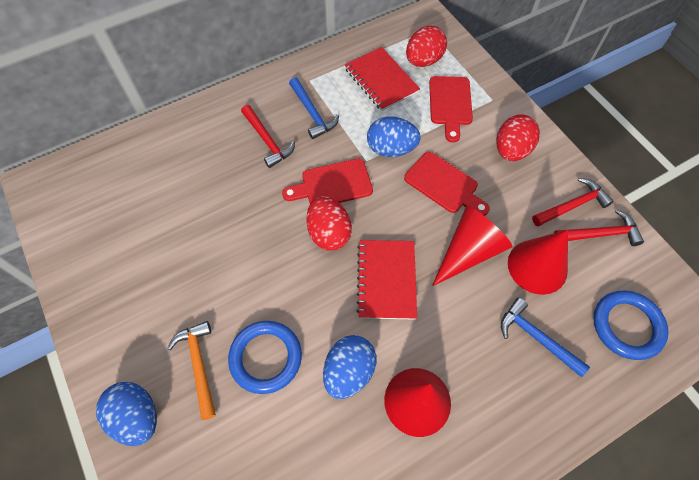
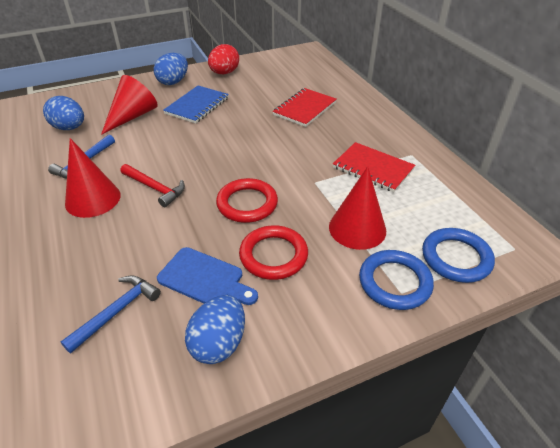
blue cutting board: 0 -> 1
blue notebook: 0 -> 1
orange hammer: 1 -> 0
red cutting board: 3 -> 0
red egg: 3 -> 1
red hammer: 3 -> 1
red ring: 0 -> 2

